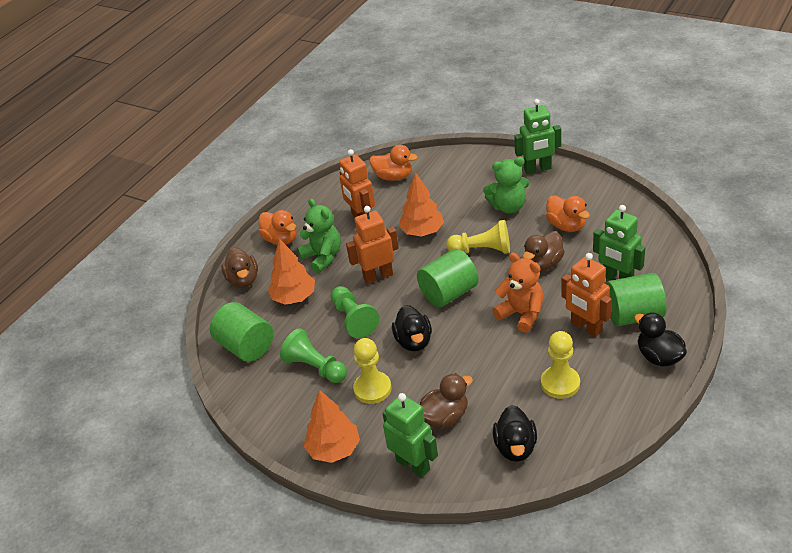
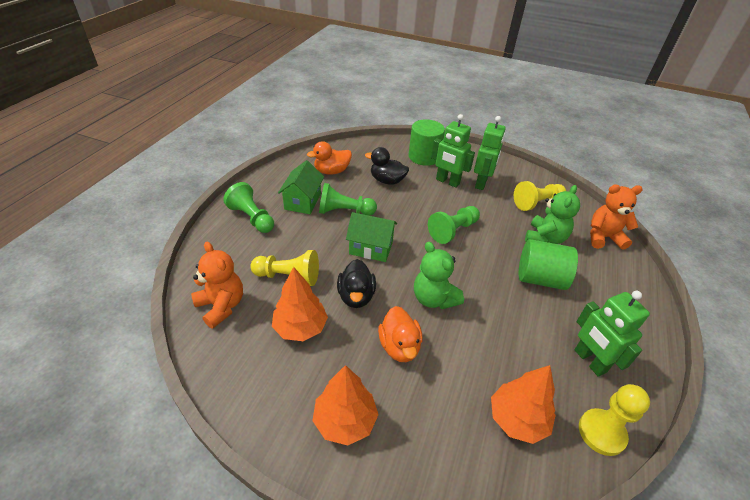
black duck: 3 -> 2
brown duck: 3 -> 0
green cylinder: 3 -> 2
green house: 0 -> 2
green pawn: 2 -> 3
orange duck: 3 -> 2
orange robot: 3 -> 0
orange teddy bear: 1 -> 2

